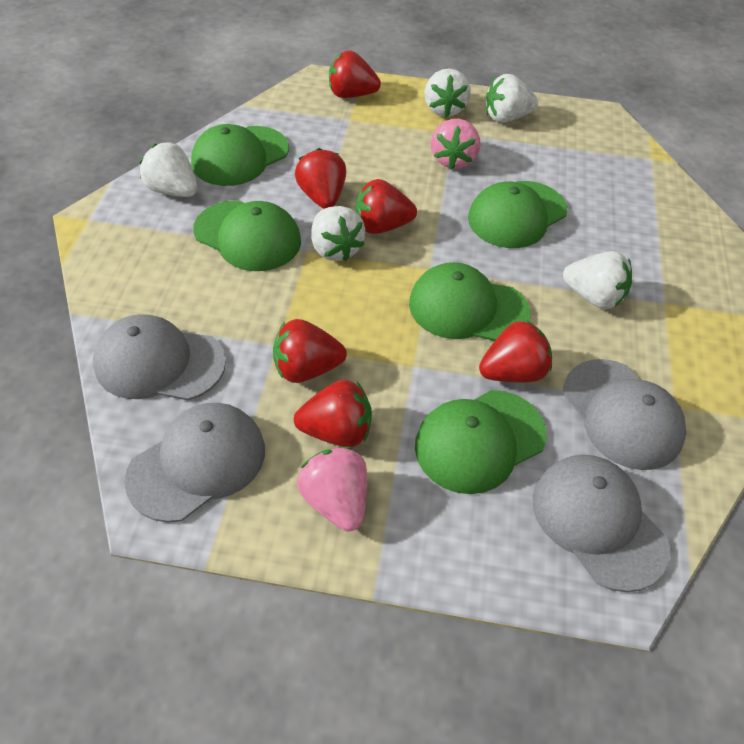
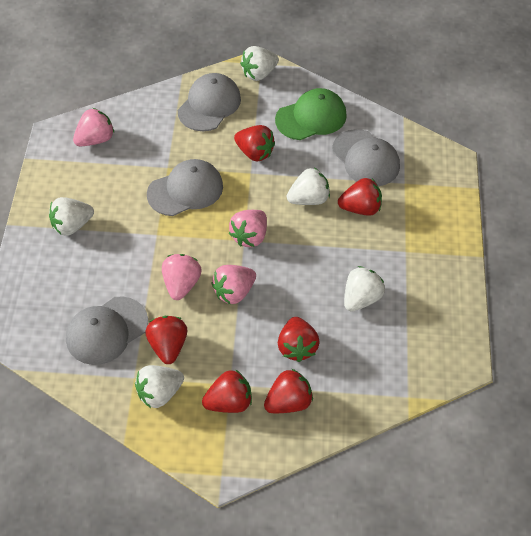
green cap: 5 -> 1
pink strawberry: 2 -> 4

